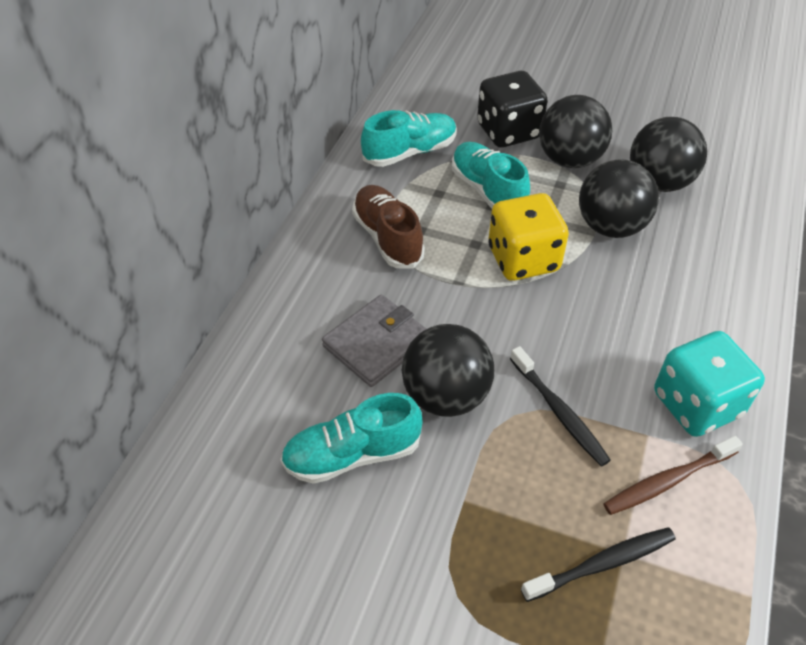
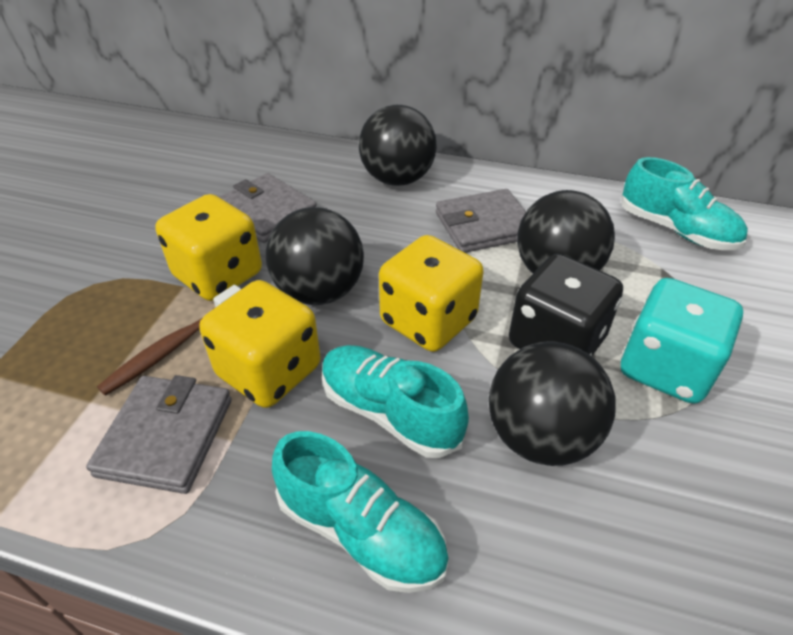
black toothbrush: 2 -> 0
brown shoe: 1 -> 0
grey wallet: 1 -> 3
yellow dice: 1 -> 3

